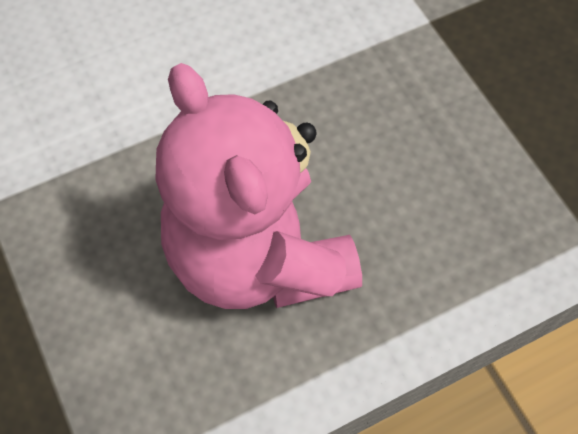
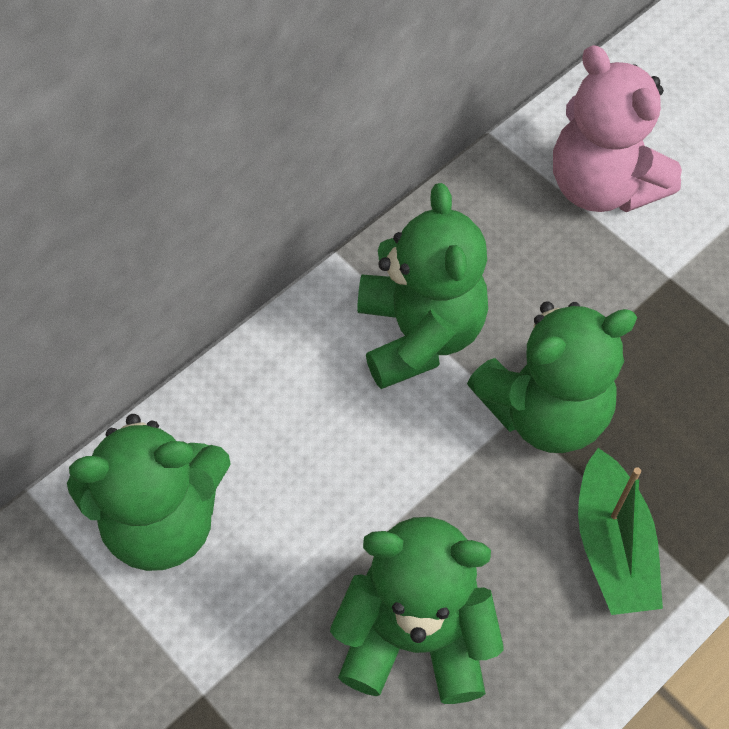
green boat: 0 -> 1
green teddy bear: 0 -> 4

